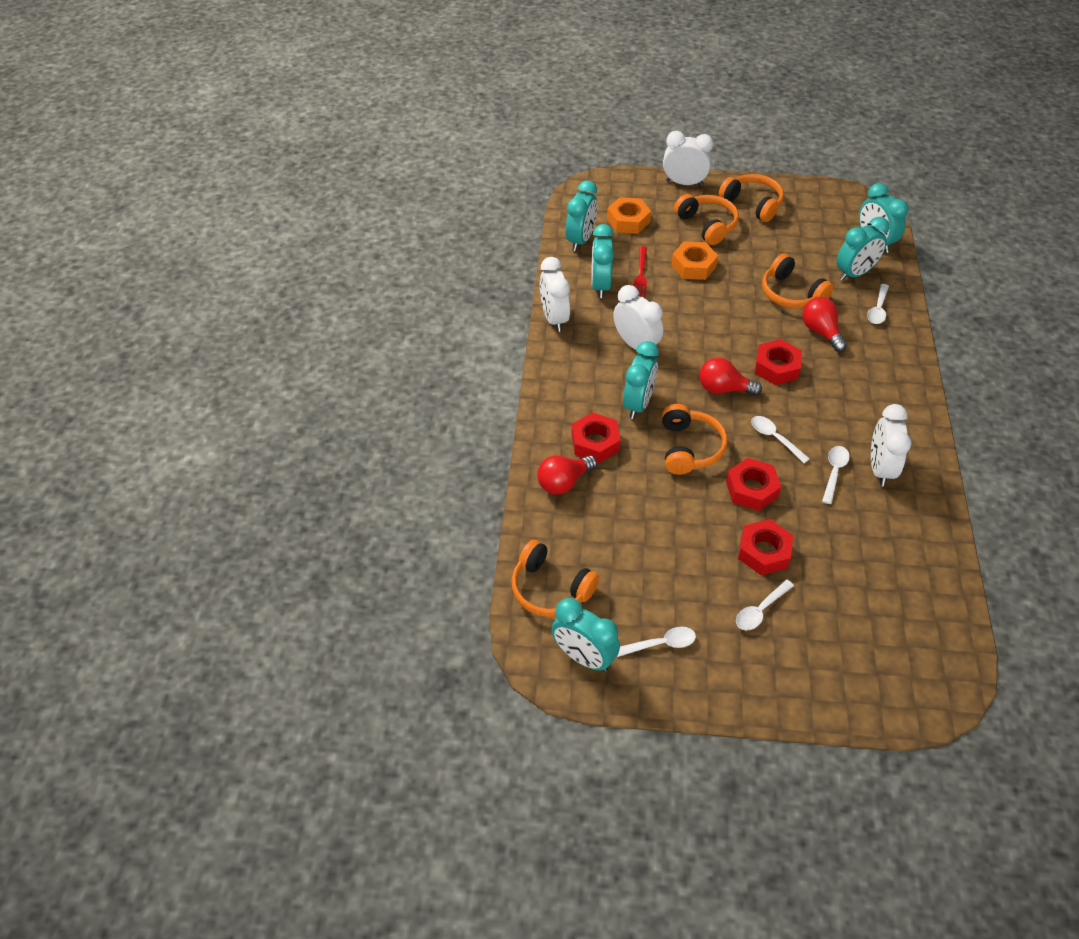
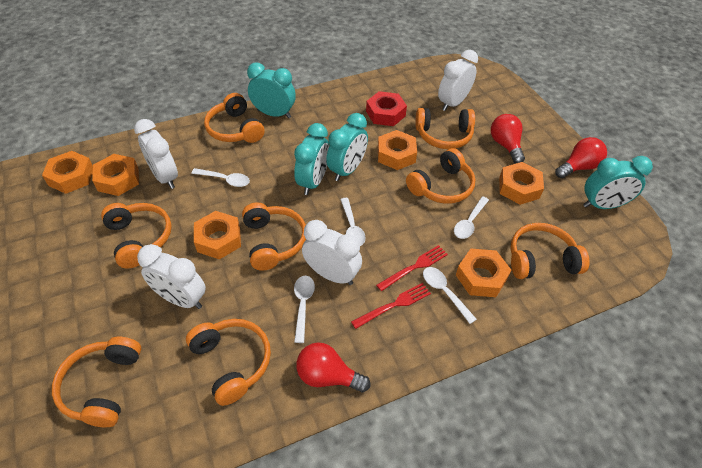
orange headphones: 5 -> 8
orange nut: 2 -> 6
red fork: 1 -> 2
red nut: 4 -> 1
turquoise clock: 6 -> 4

